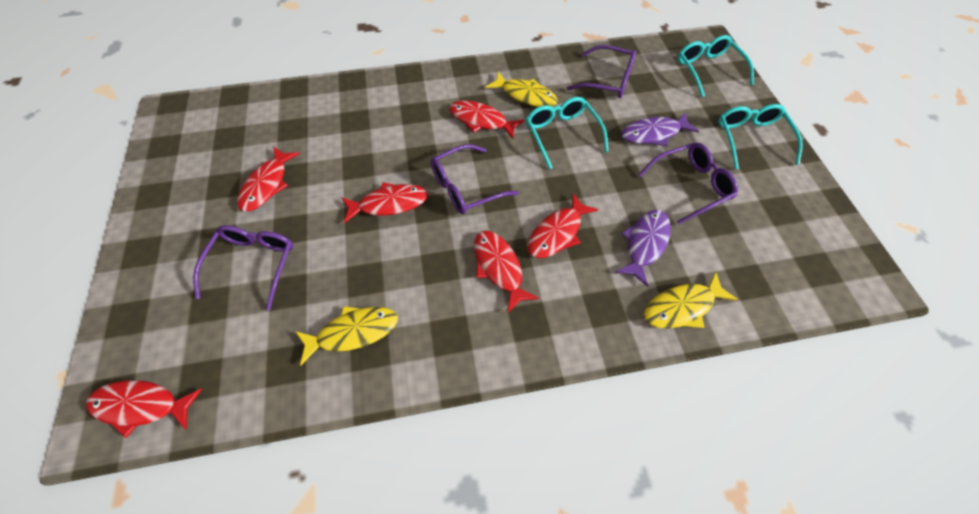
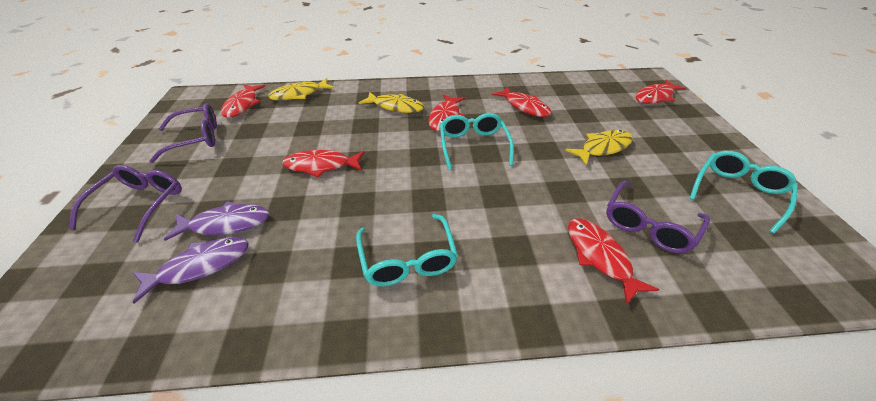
purple glasses: 4 -> 3

